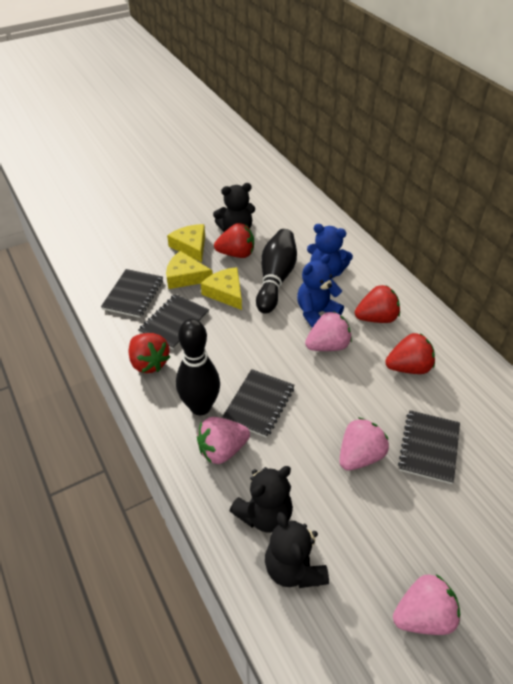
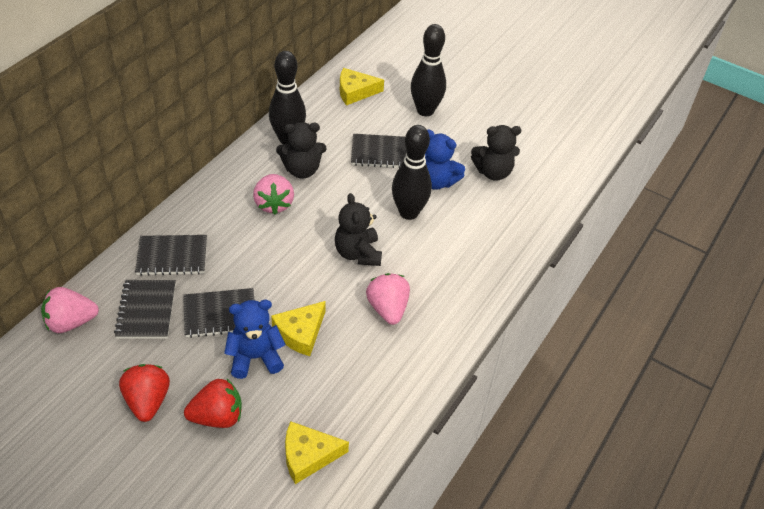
black bowling pin: 2 -> 3
pink strawberry: 4 -> 3
red strawberry: 4 -> 2

